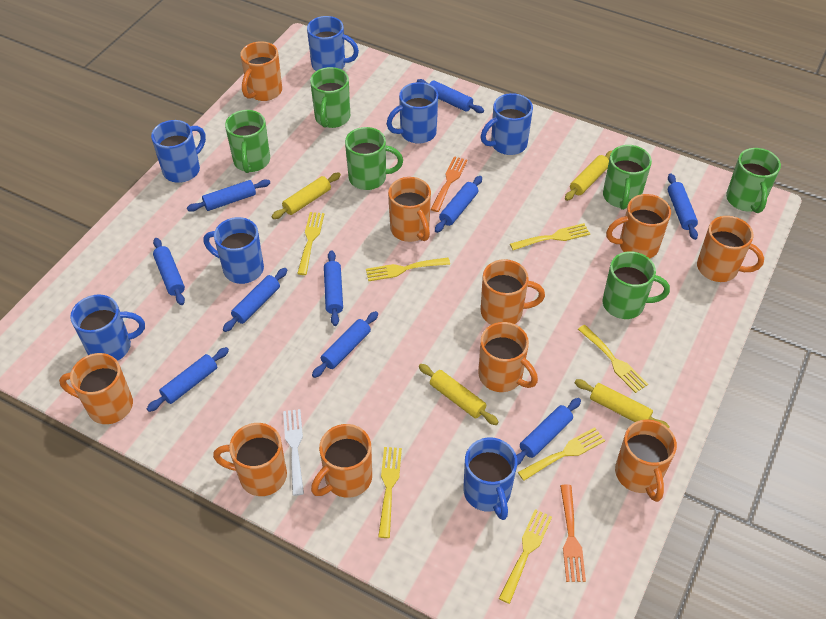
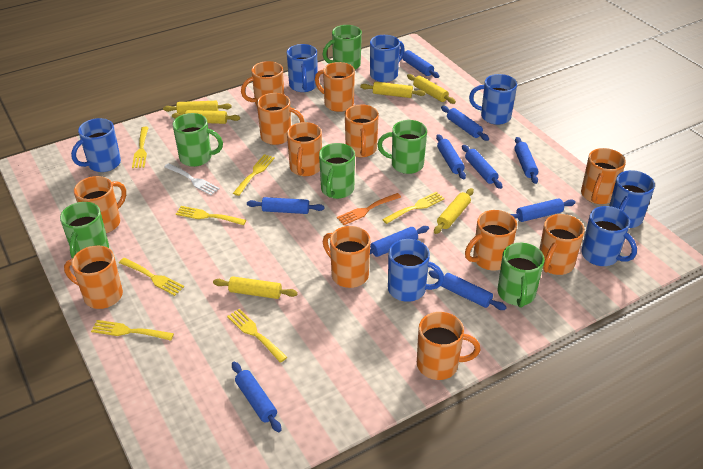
orange fork: 2 -> 1
orange mug: 10 -> 12
yellow rolling pin: 4 -> 6

